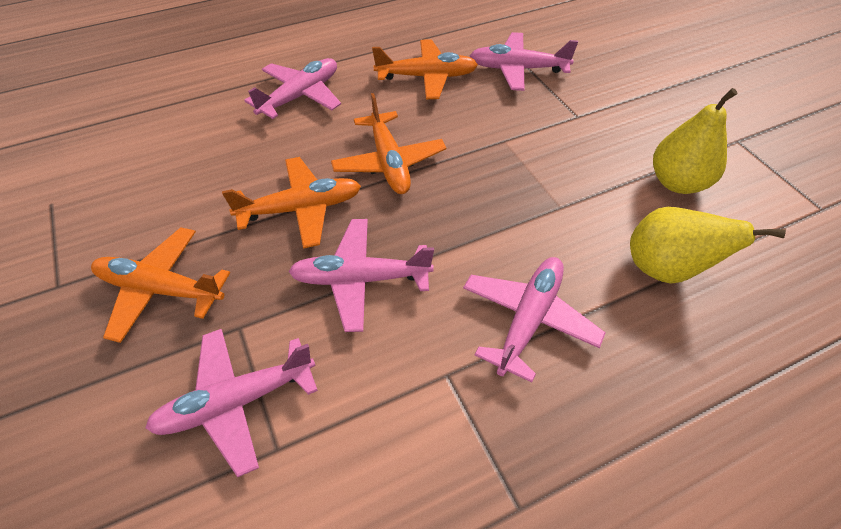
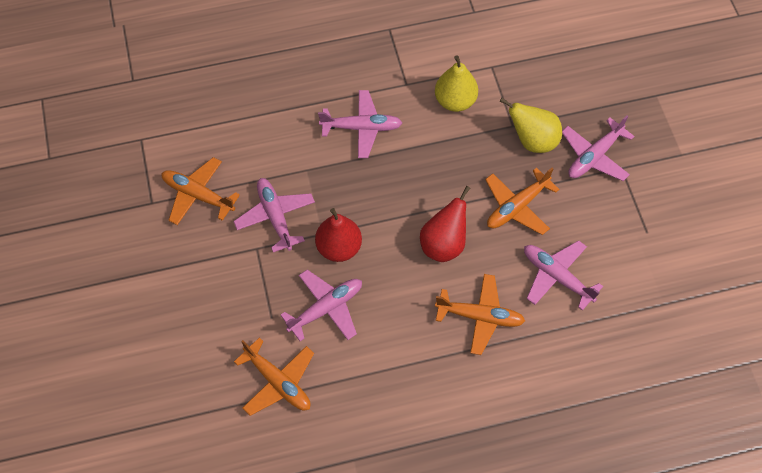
red pear: 0 -> 2

